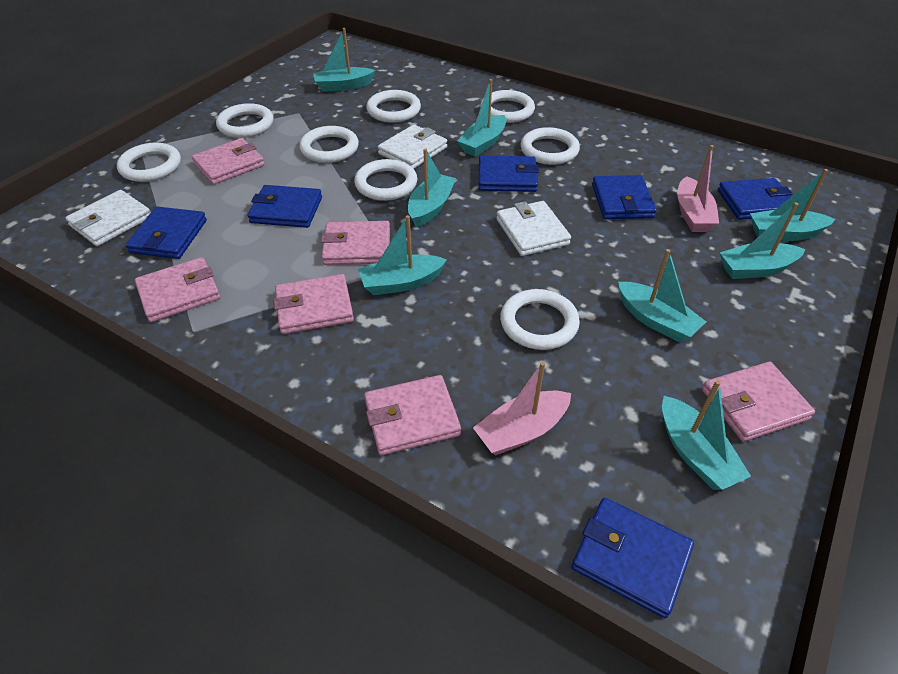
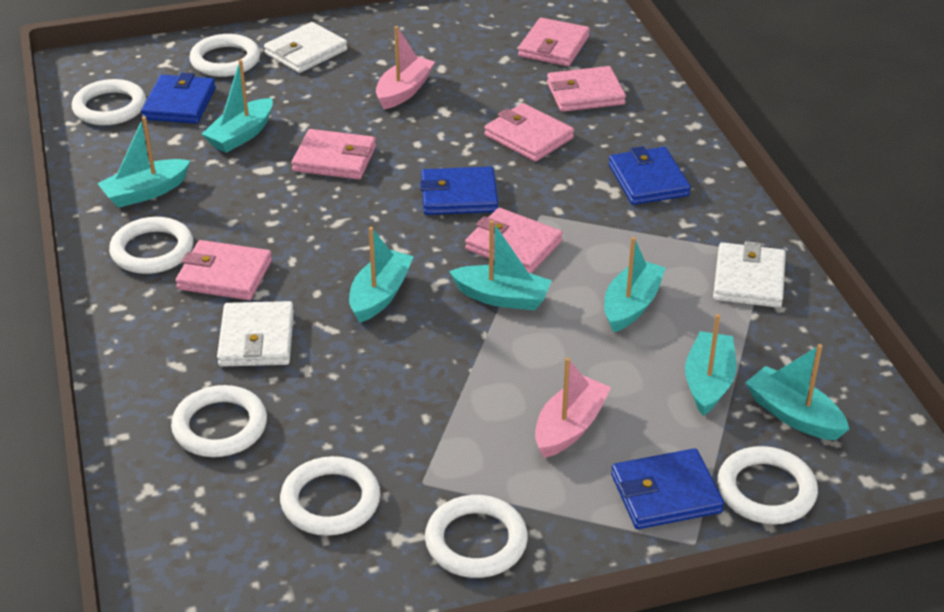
blue wallet: 6 -> 4
turquoise boat: 8 -> 7
white ring: 8 -> 7

